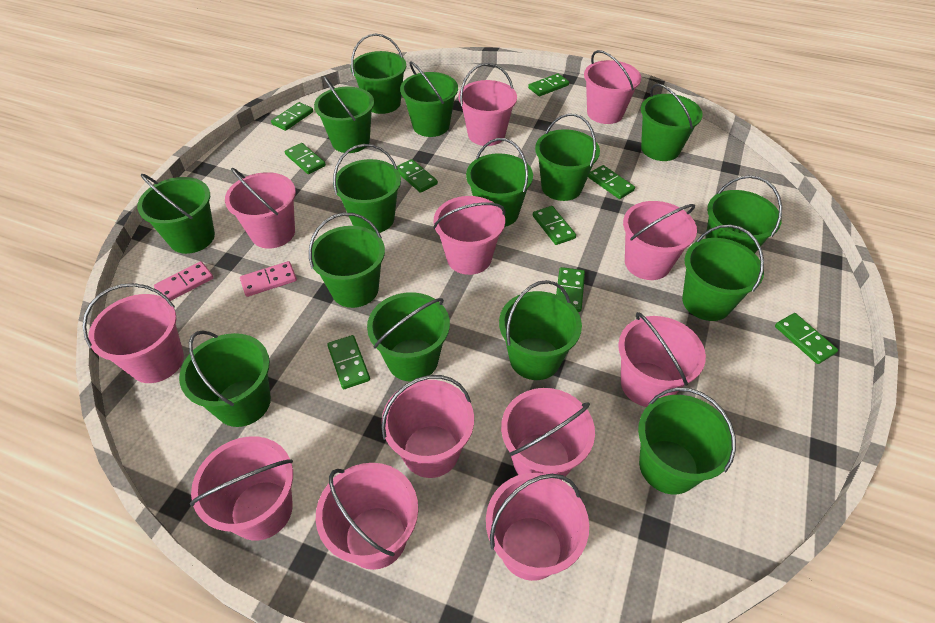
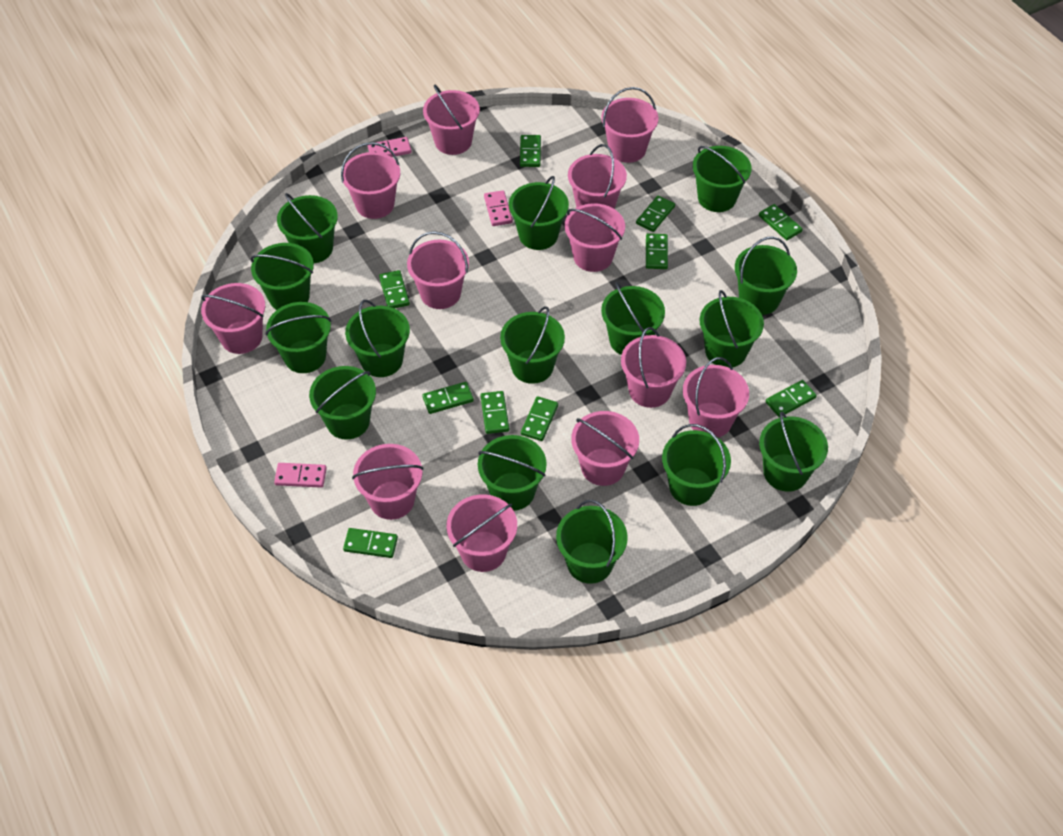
green domino: 9 -> 10
pink domino: 2 -> 3

